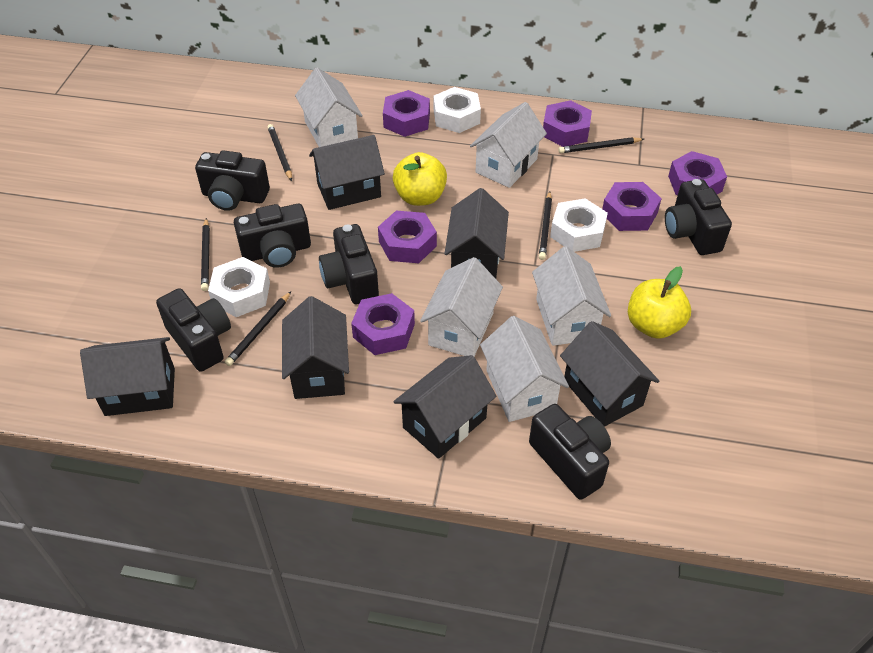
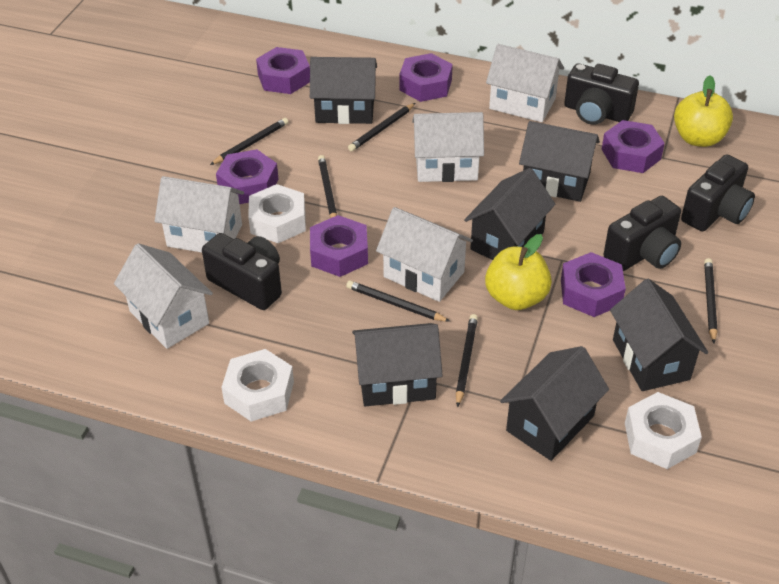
black camera: 6 -> 4
black pencil: 5 -> 6

